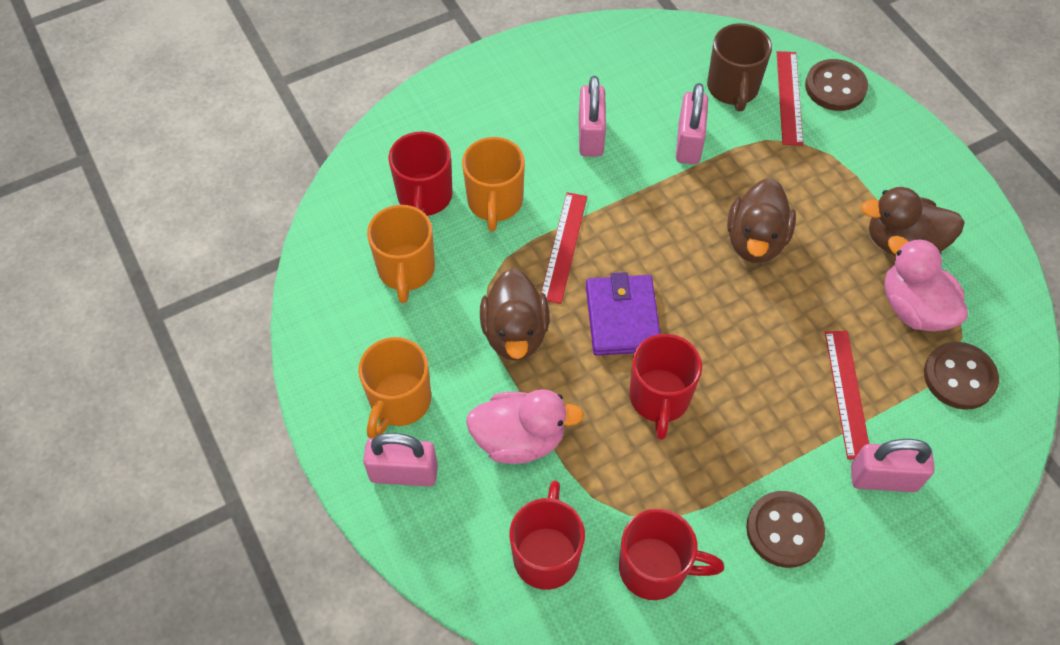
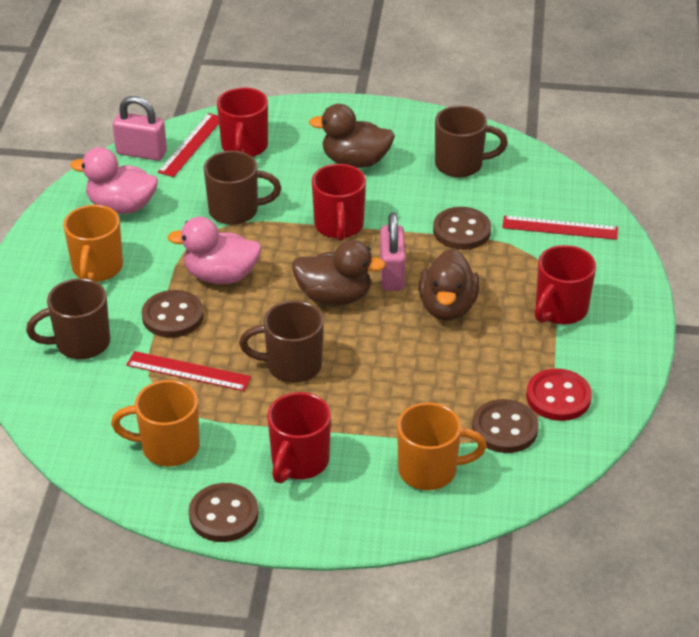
brown button: 3 -> 4
brown mug: 1 -> 4
pink padlock: 4 -> 2
purple wallet: 1 -> 0
red button: 0 -> 1

